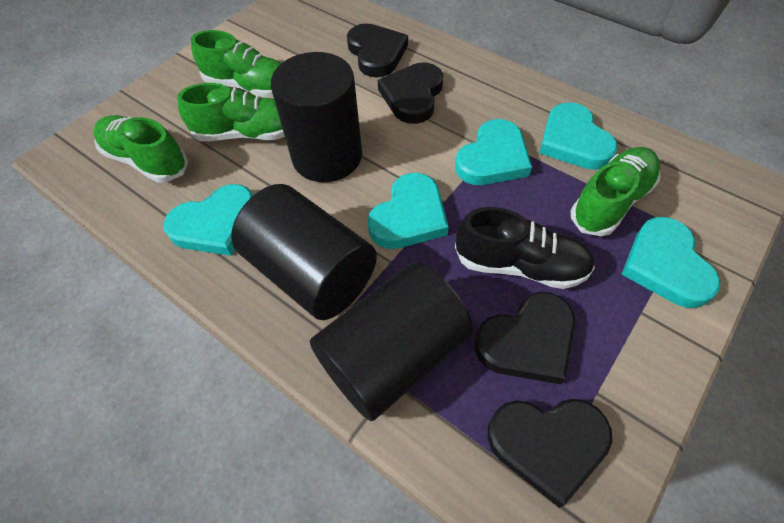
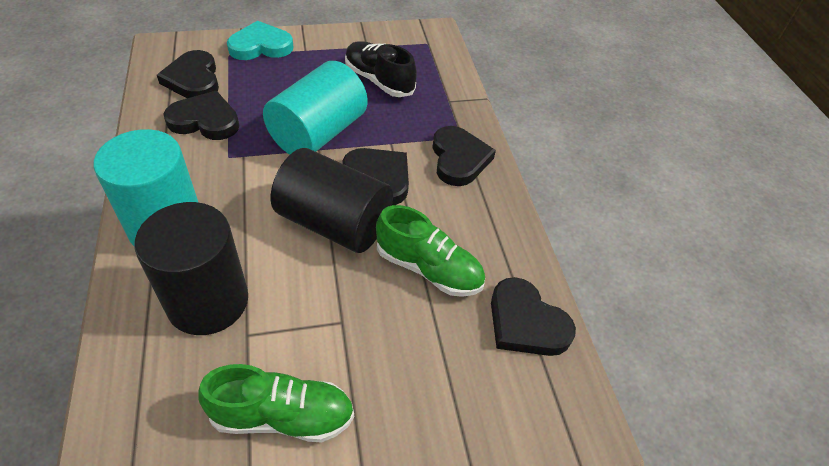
black cylinder: 3 -> 2
black heart: 4 -> 5
green shoe: 4 -> 2
turquoise cylinder: 0 -> 2
turquoise heart: 5 -> 1

